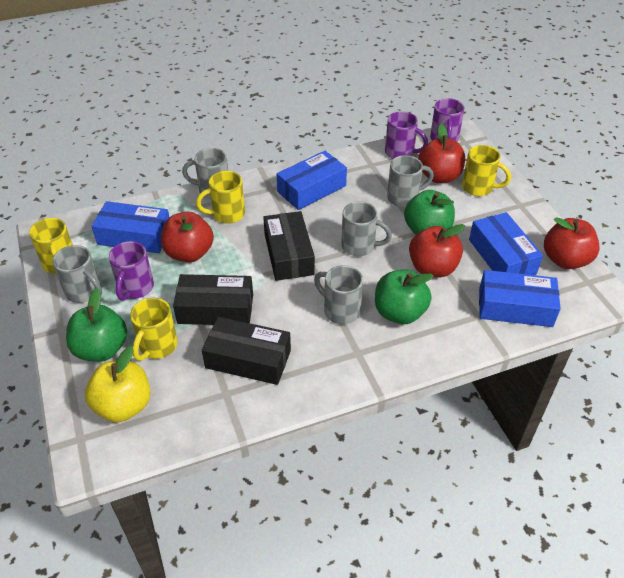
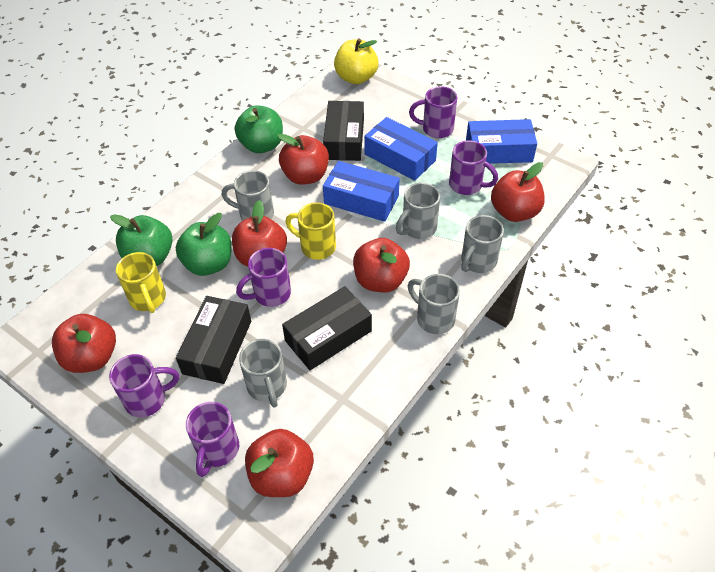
blue box: 4 -> 3
purple mug: 3 -> 5
red apple: 4 -> 6
yellow mug: 4 -> 2

